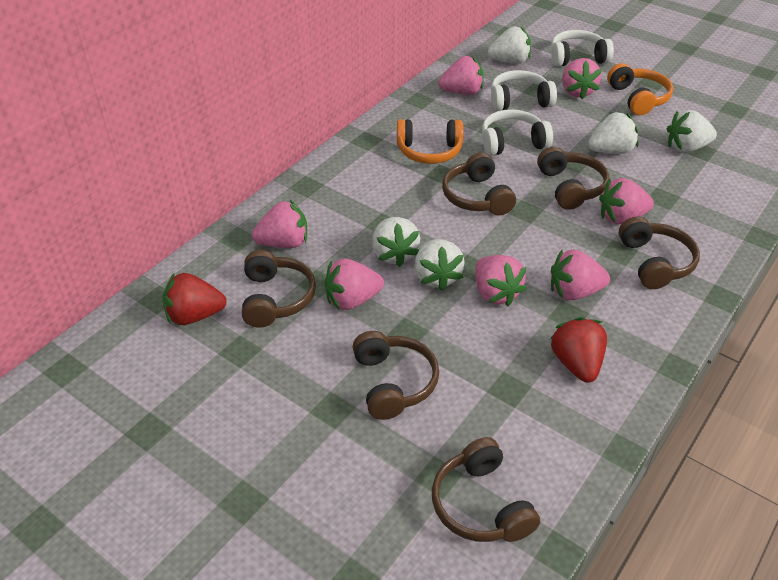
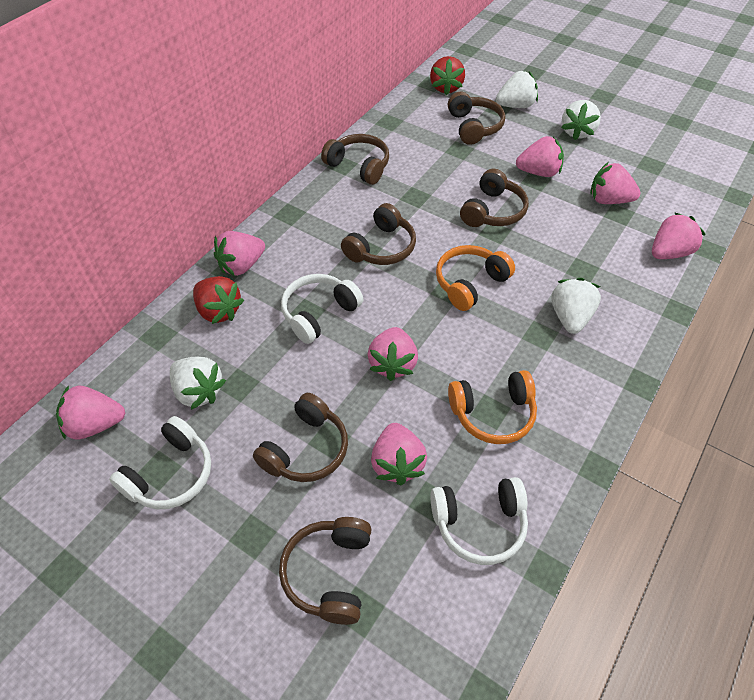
white strawberry: 5 -> 4

